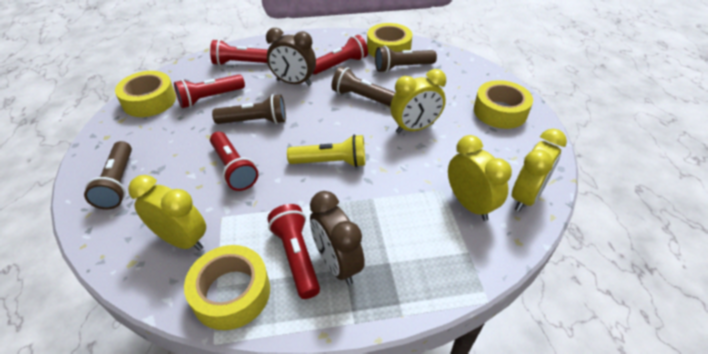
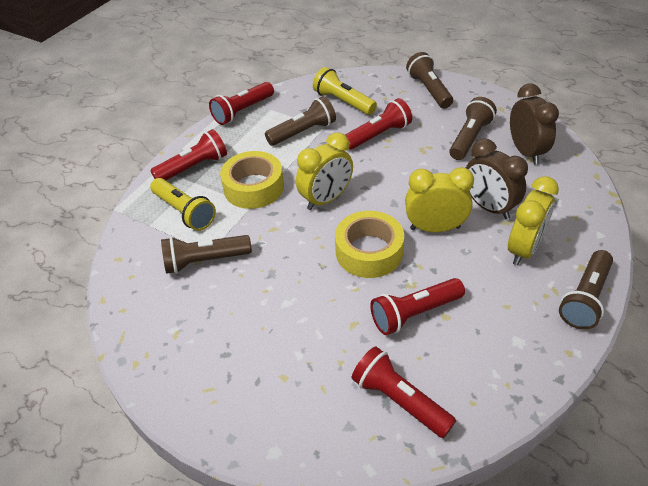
brown flashlight: 4 -> 5
yellow clock: 4 -> 3
yellow flashlight: 1 -> 2
yellow tape: 4 -> 2

